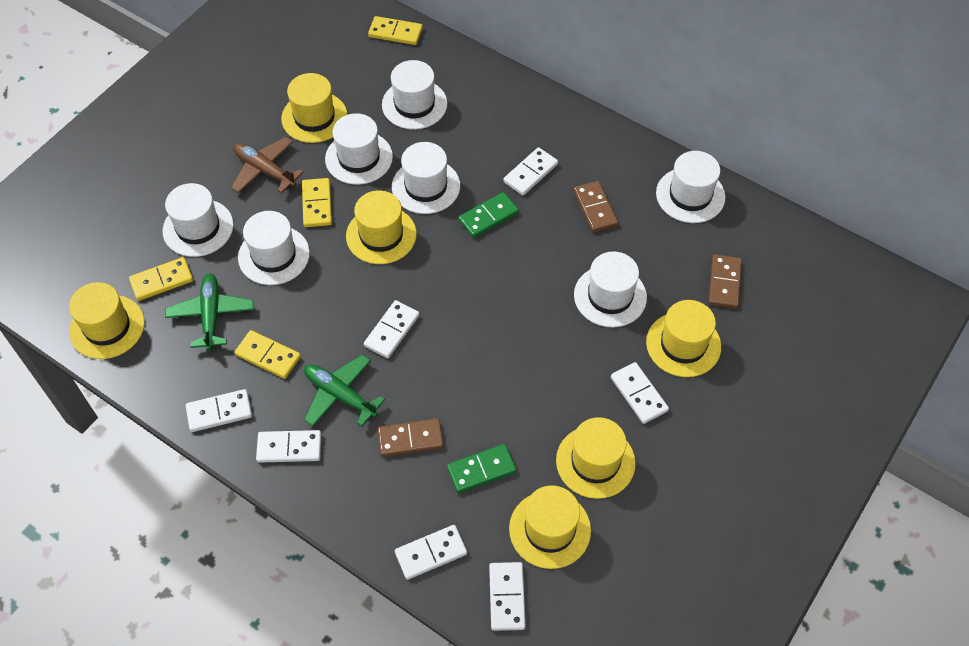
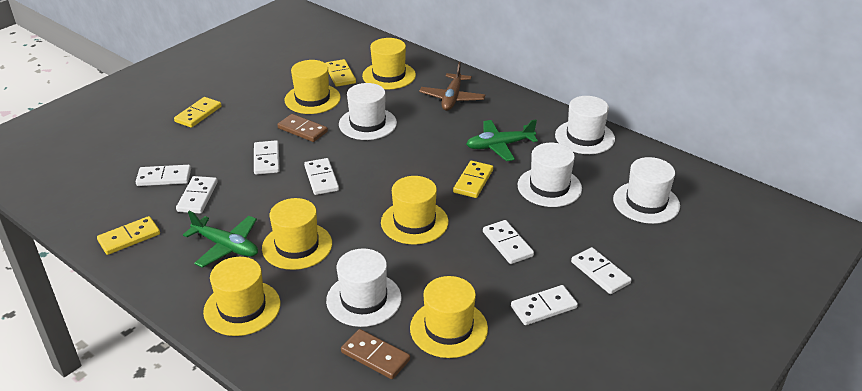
brown domino: 3 -> 2
green domino: 2 -> 0
white hat: 7 -> 5

